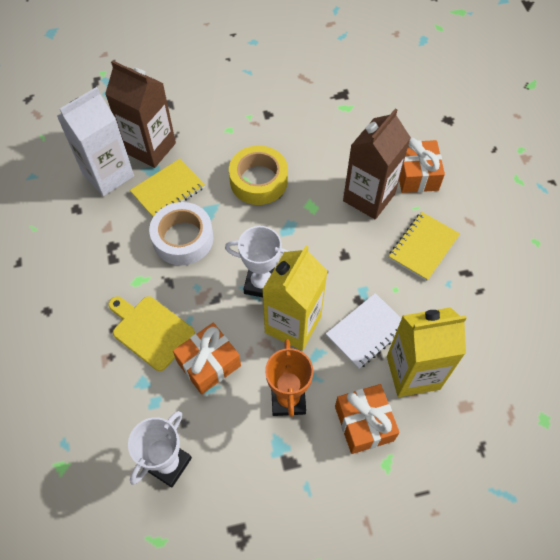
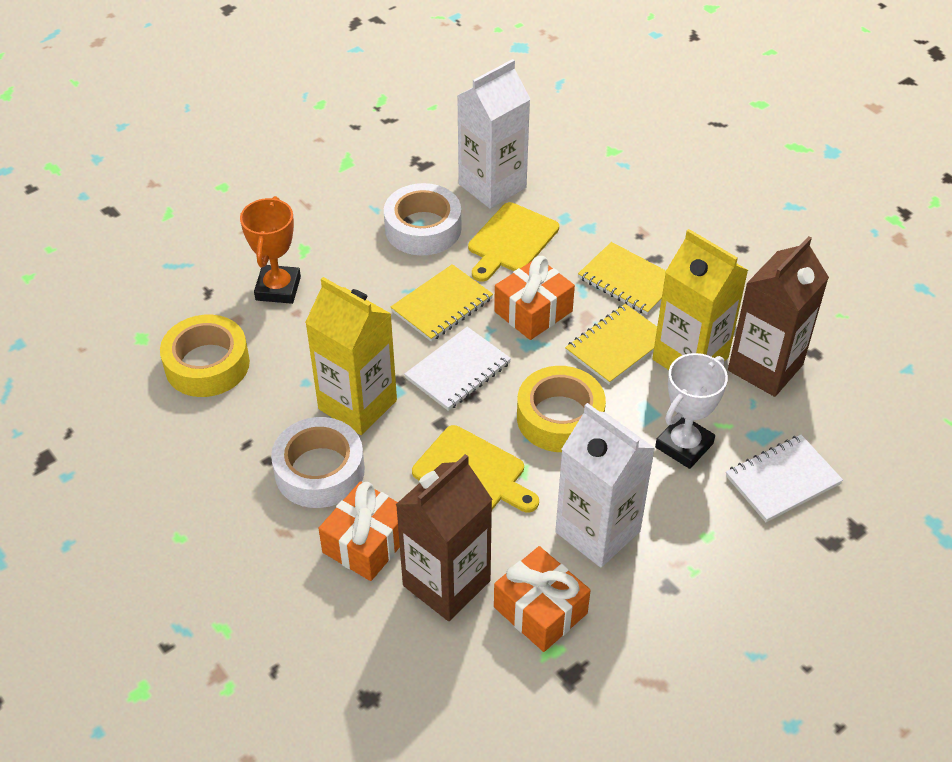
white carton: 1 -> 2
white notebook: 1 -> 2
white tape: 1 -> 2
white trophy: 2 -> 1
yellow cutting board: 1 -> 2
yellow notebook: 2 -> 3
yellow tape: 1 -> 2

